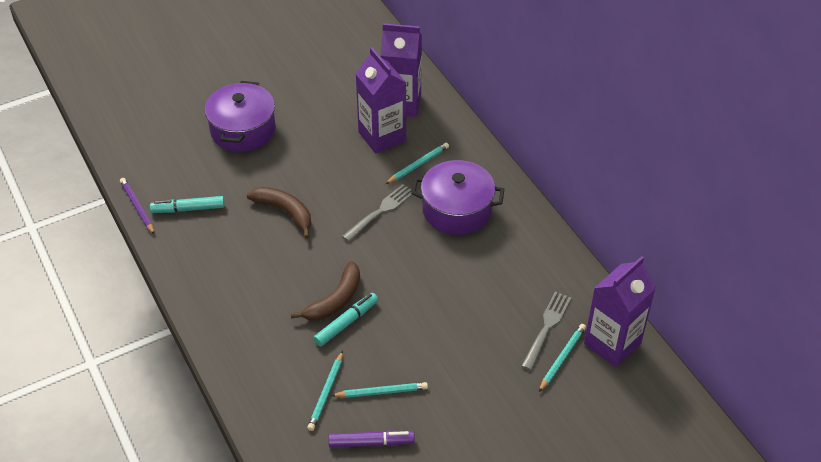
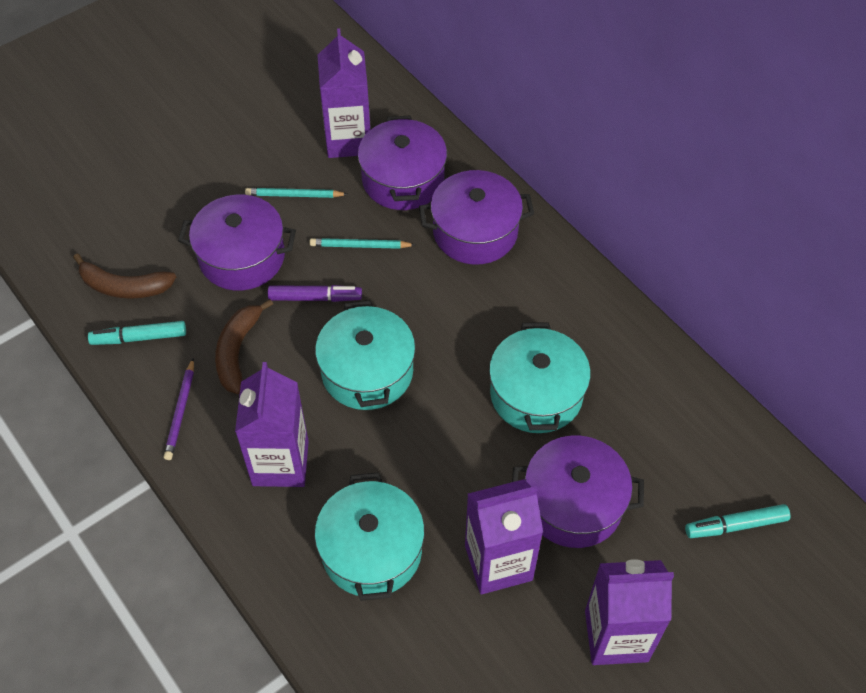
grey fork: 2 -> 0
purple carton: 3 -> 4
purple pot: 2 -> 4
turquoise pencil: 4 -> 2
turquoise pot: 0 -> 3

